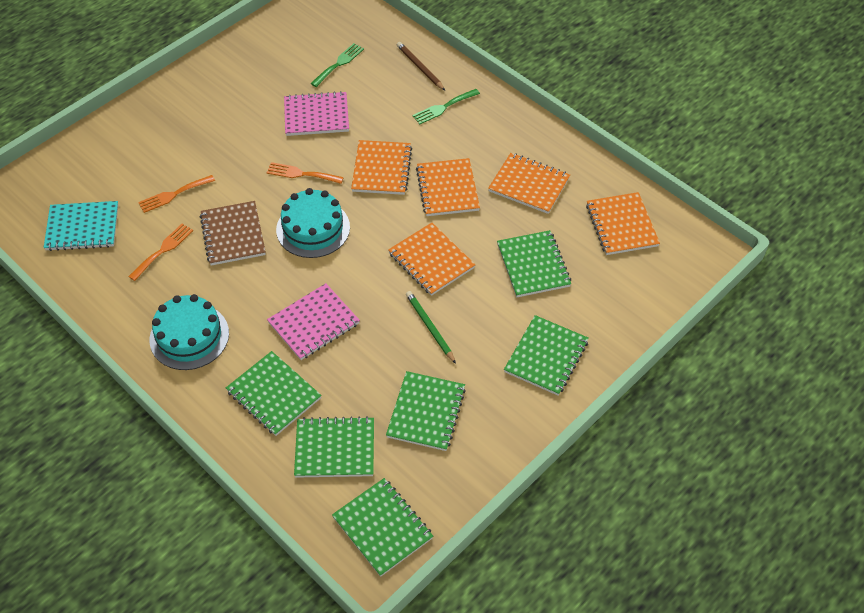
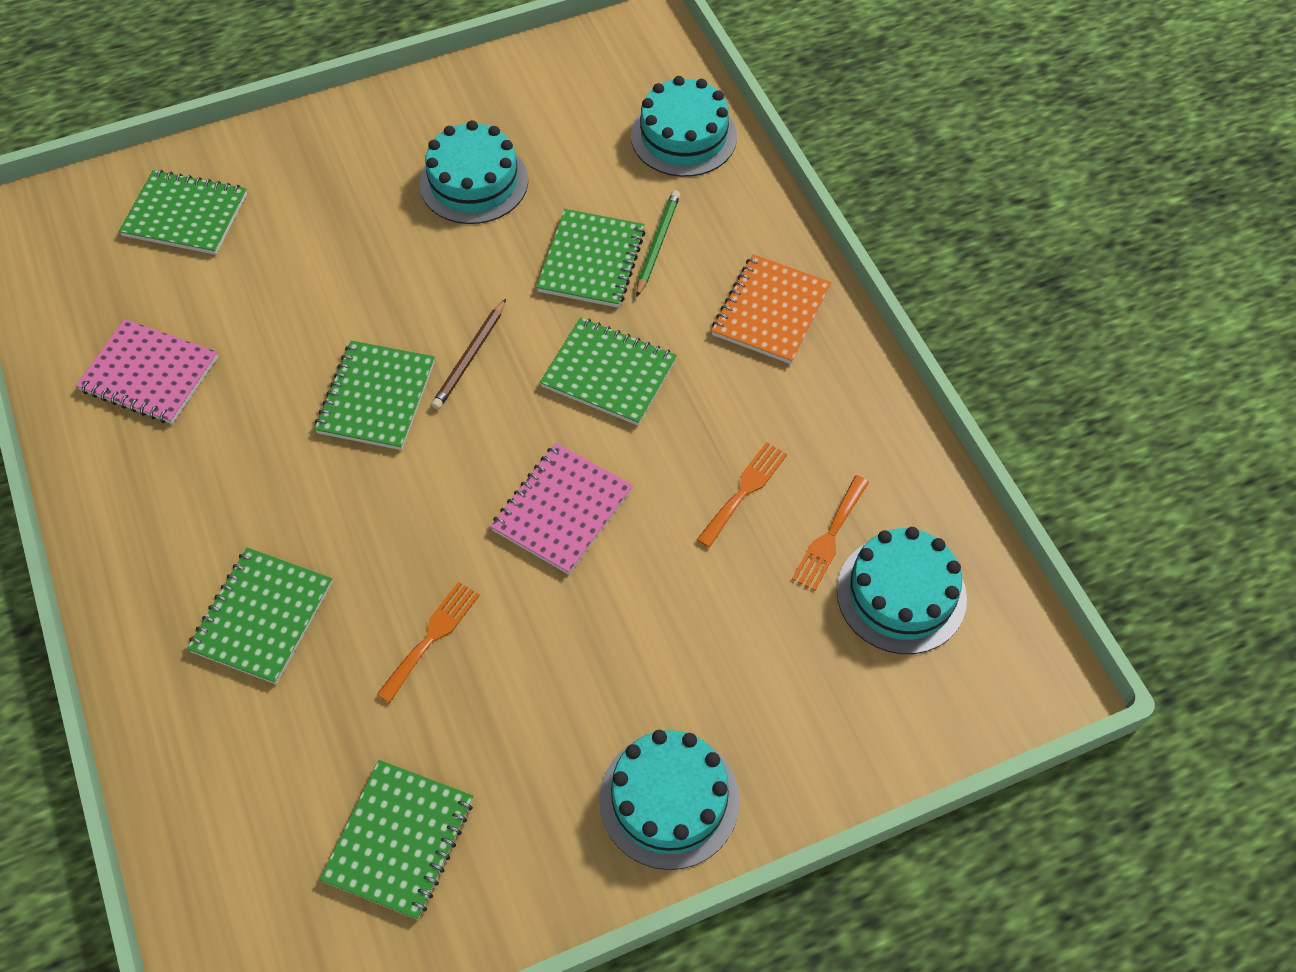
brown notebook: 1 -> 0
green fork: 2 -> 0
orange notebook: 5 -> 1
turquoise cake: 2 -> 4
turquoise notebook: 1 -> 0

